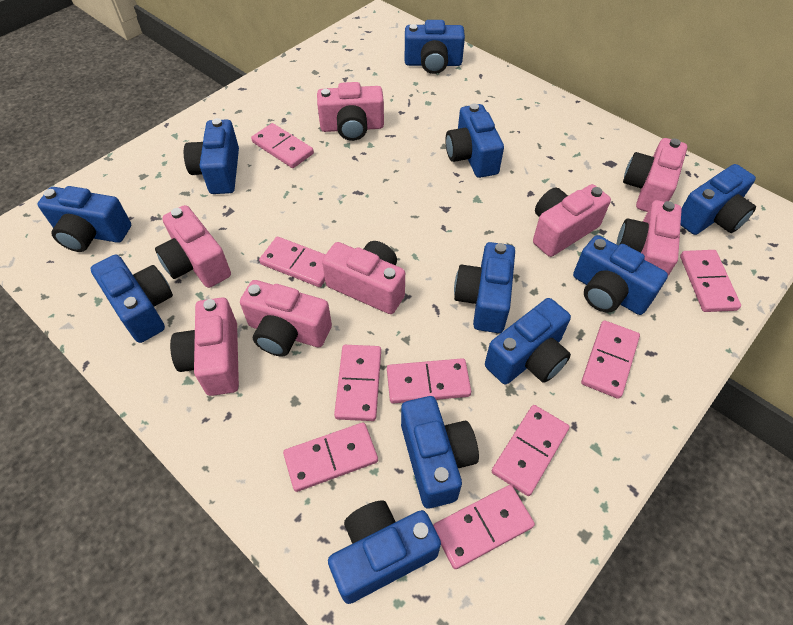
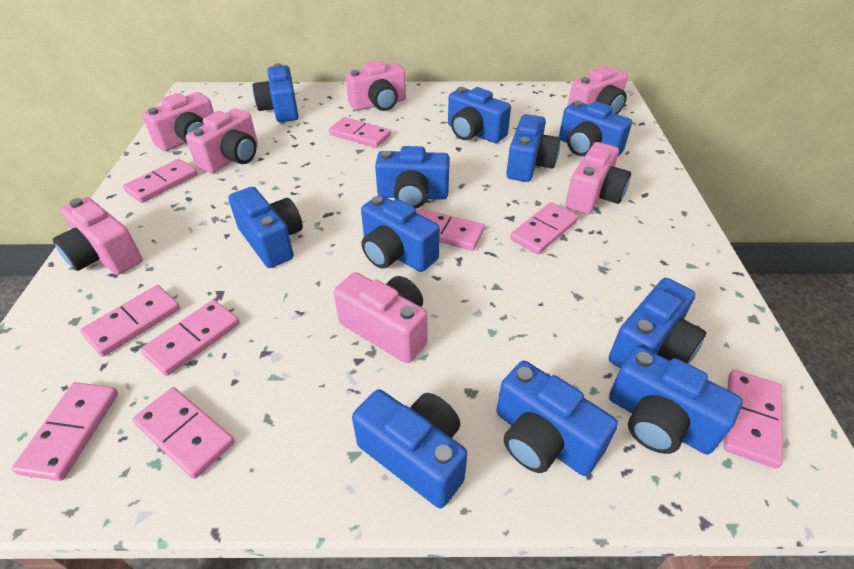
pink camera: 8 -> 7

